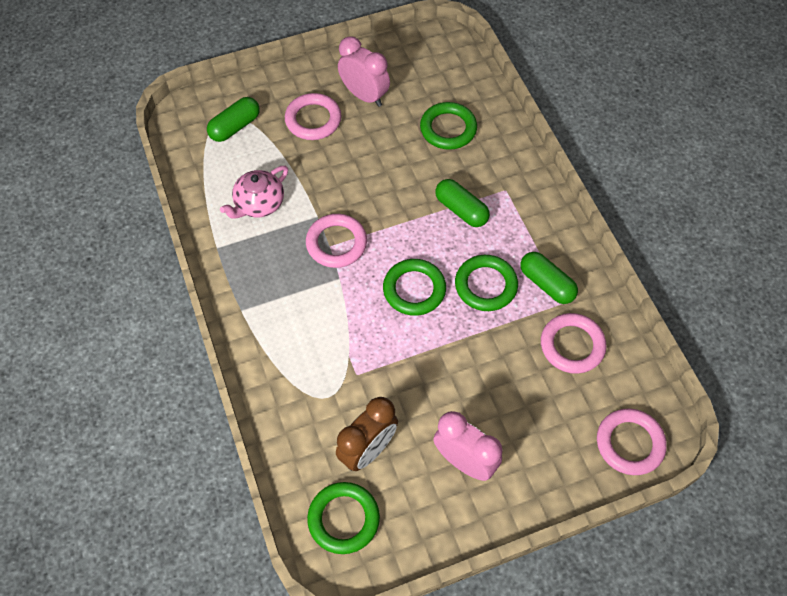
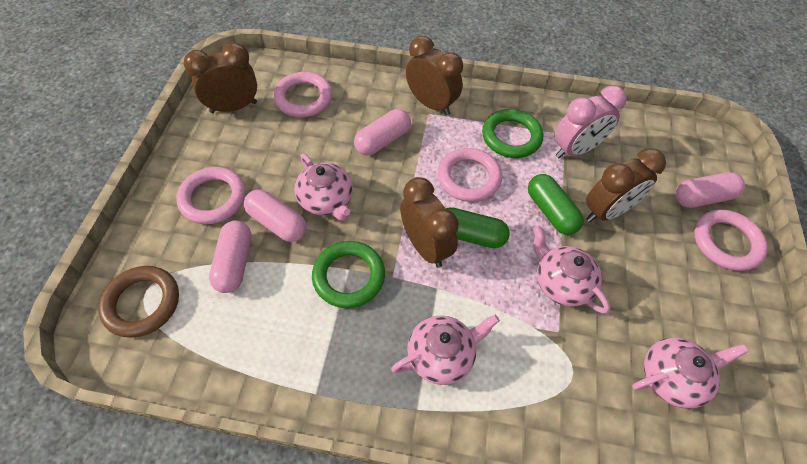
brown clock: 1 -> 4
brown ring: 0 -> 1
green capsule: 3 -> 2
green ring: 4 -> 2
pink capsule: 0 -> 4
pink clock: 2 -> 1
pink teapot: 1 -> 4

